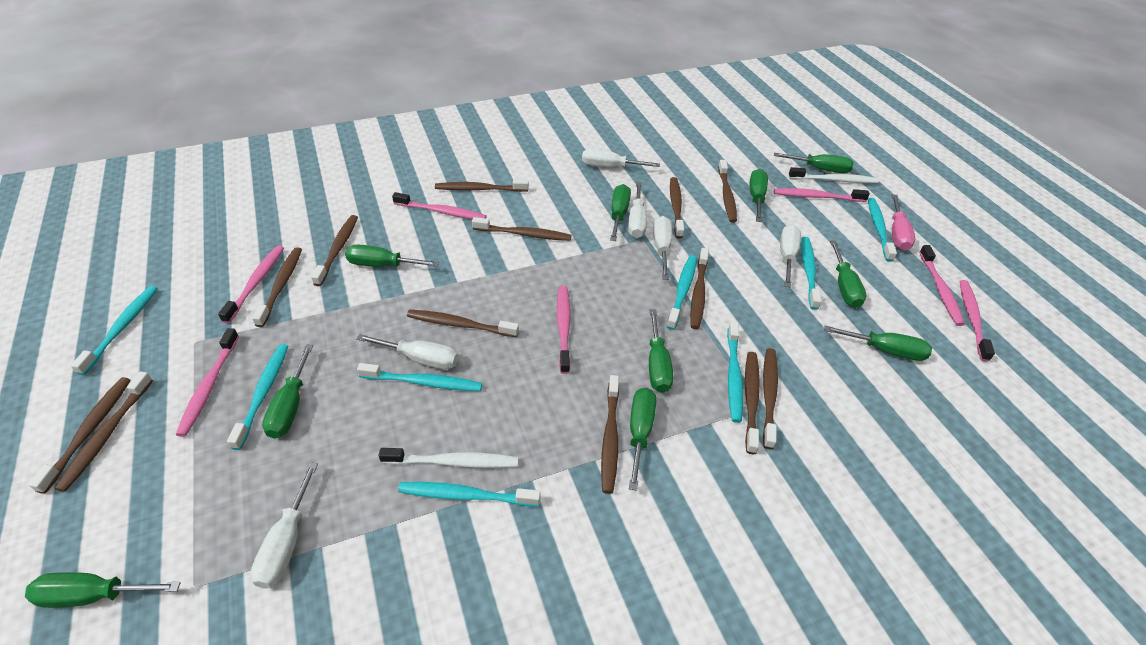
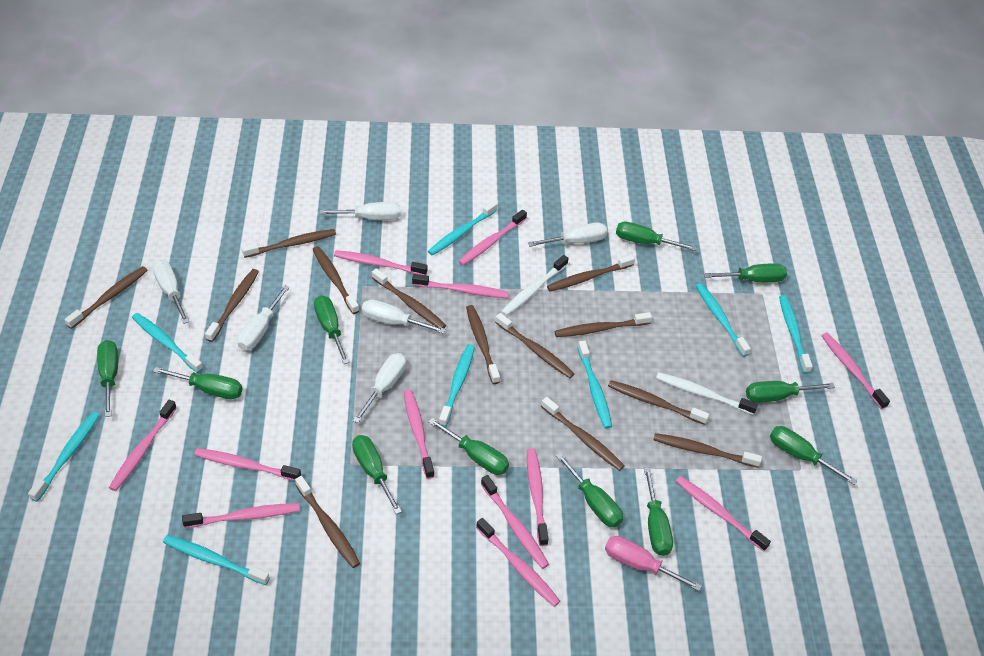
green screwdriver: 10 -> 11
pink toothbrush: 7 -> 12

